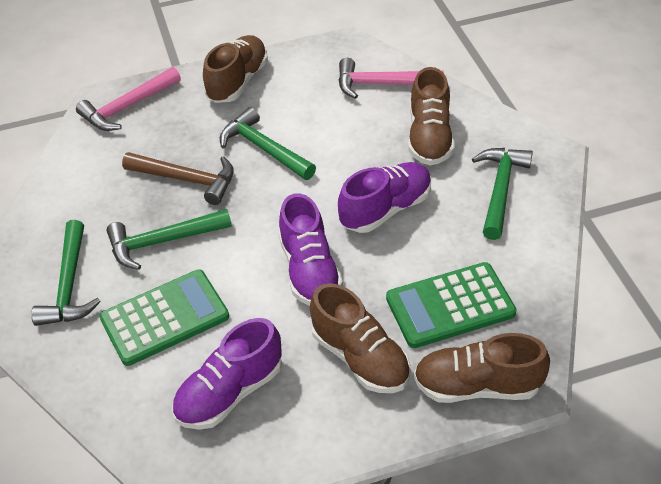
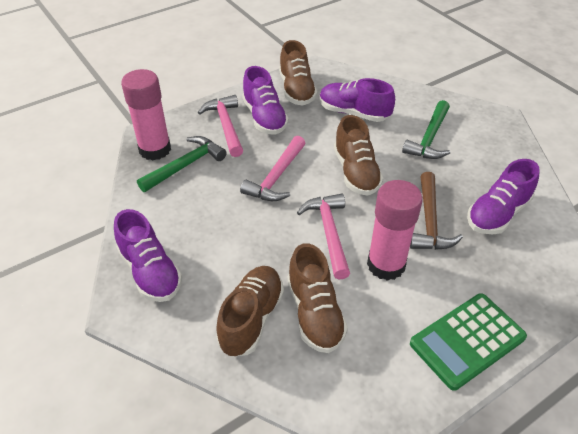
green calculator: 2 -> 1
green hammer: 4 -> 2
pink glue stick: 0 -> 2
pink hammer: 2 -> 3
purple shoe: 3 -> 4

